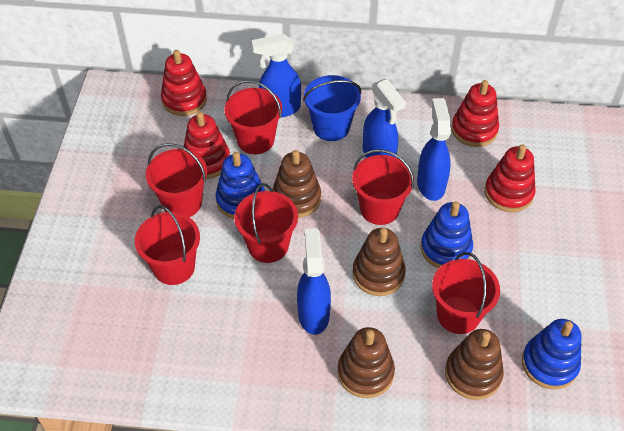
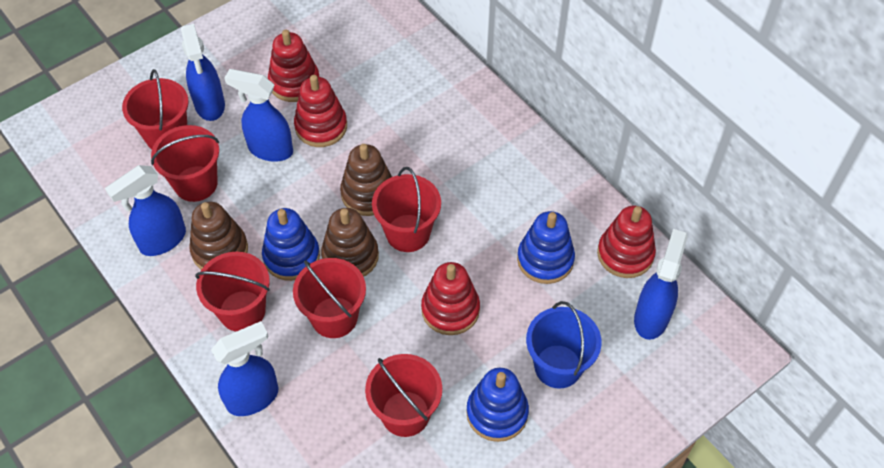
blue spray bottle: 4 -> 5
brown stacking toy: 4 -> 3

